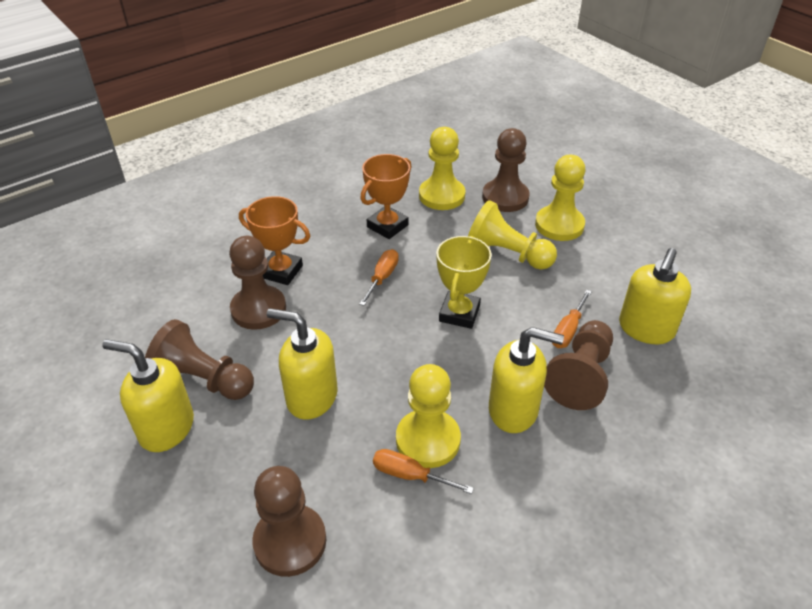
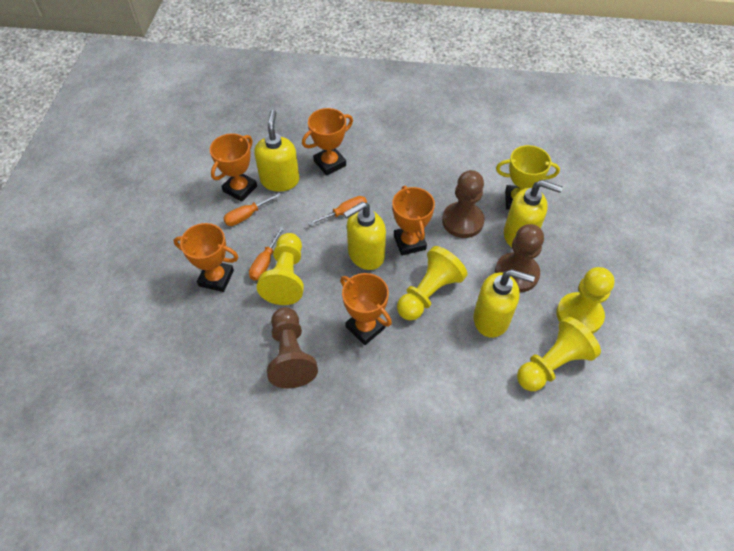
brown pawn: 5 -> 3
orange trophy: 2 -> 5

